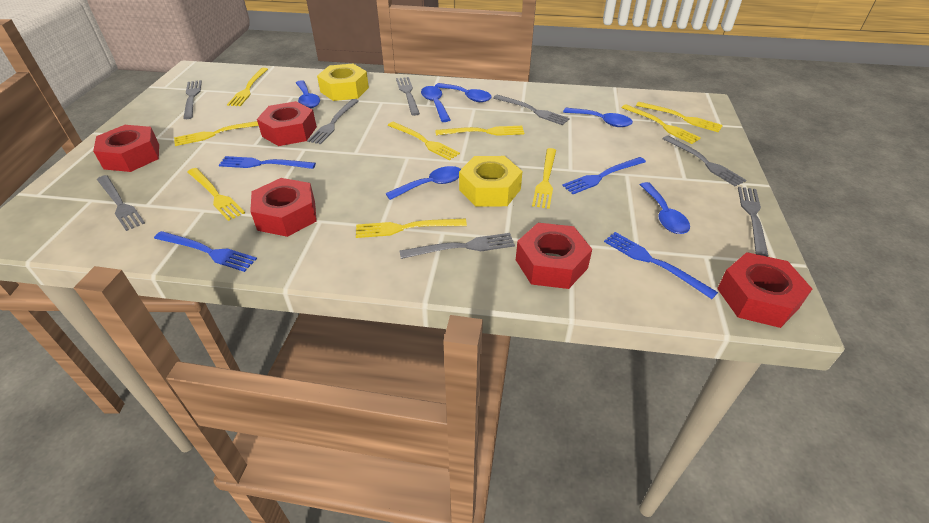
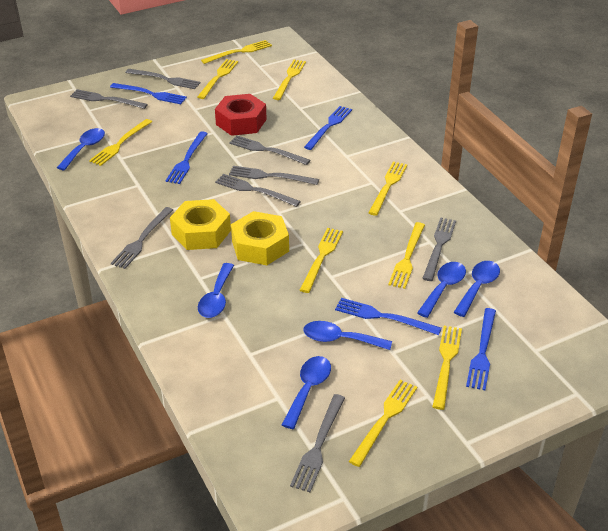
blue fork: 4 -> 5
red nut: 5 -> 1

